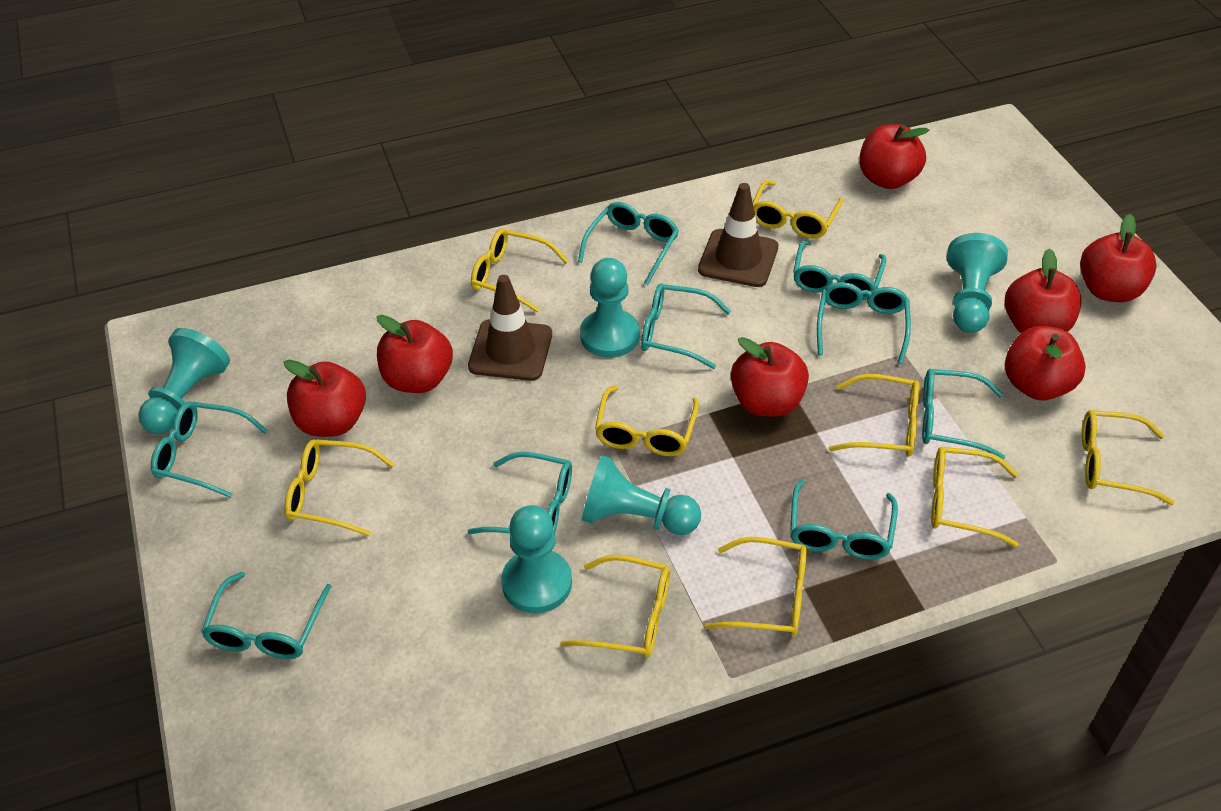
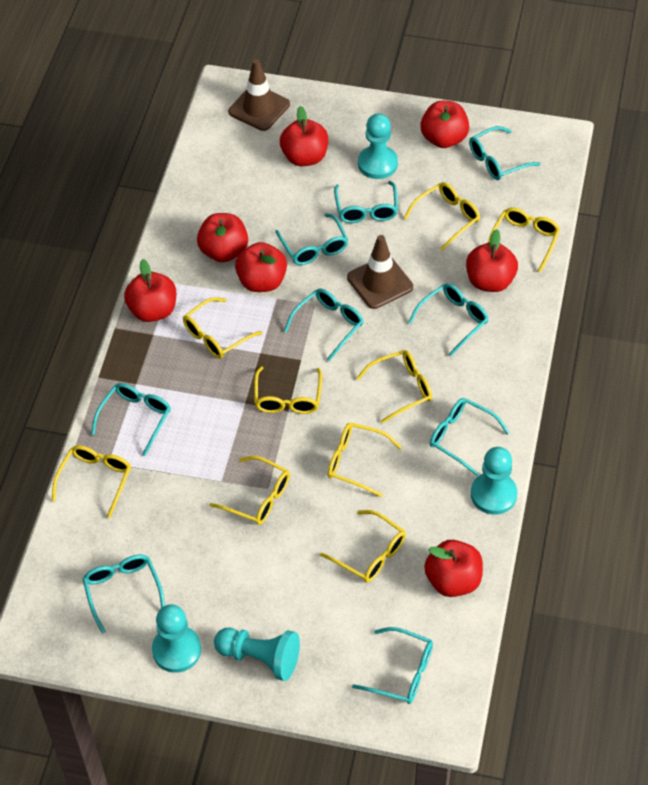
turquoise pawn: 5 -> 4

